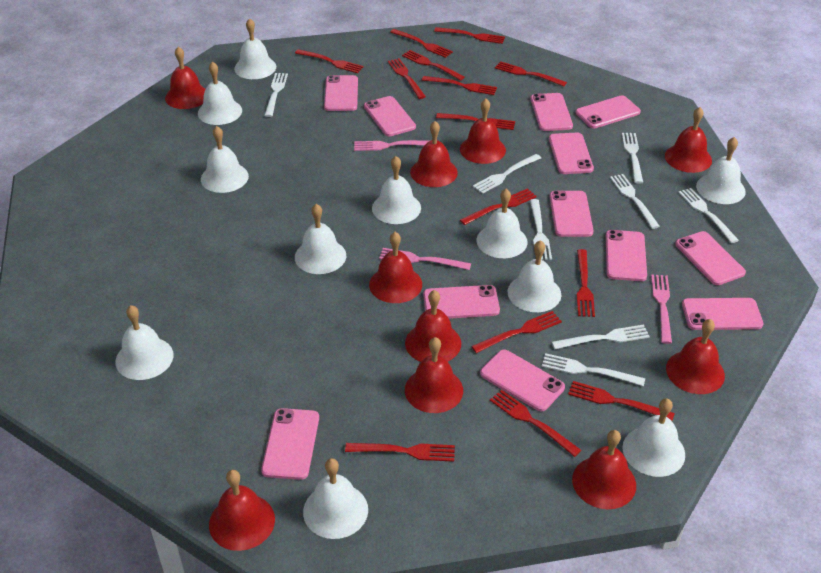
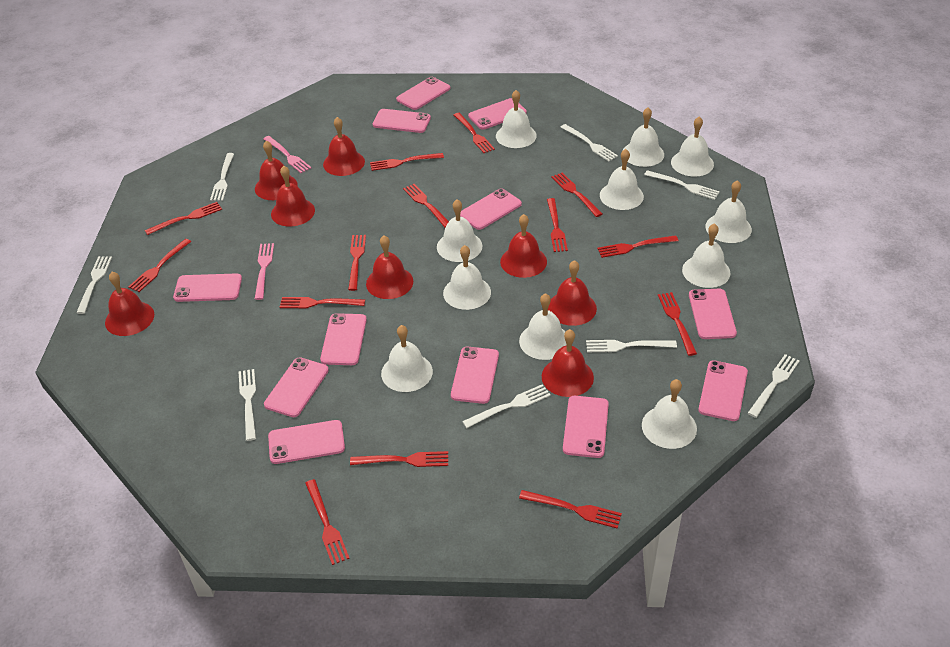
pink fork: 3 -> 2
red bell: 10 -> 8

